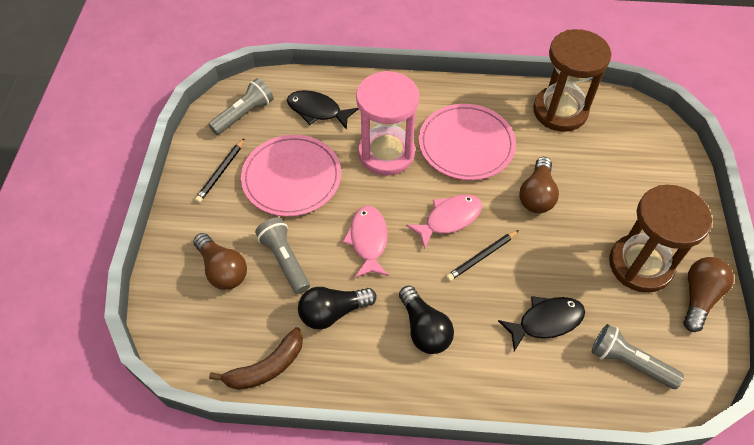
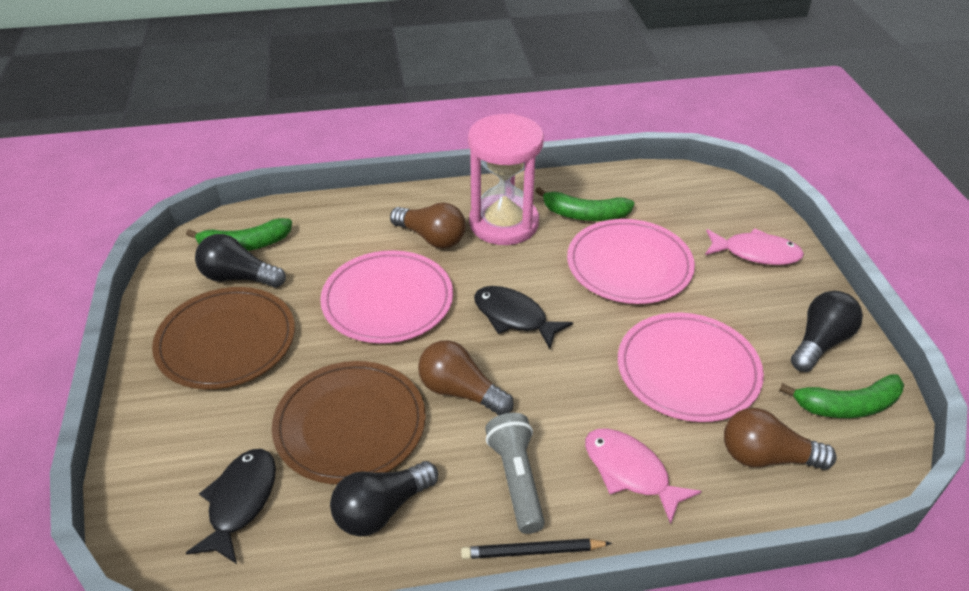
black light bulb: 2 -> 3
black pencil: 2 -> 1
brown banana: 1 -> 0
brown hourglass: 2 -> 0
brown plate: 0 -> 2
green banana: 0 -> 3
grey flashlight: 3 -> 1
pink plate: 2 -> 3

